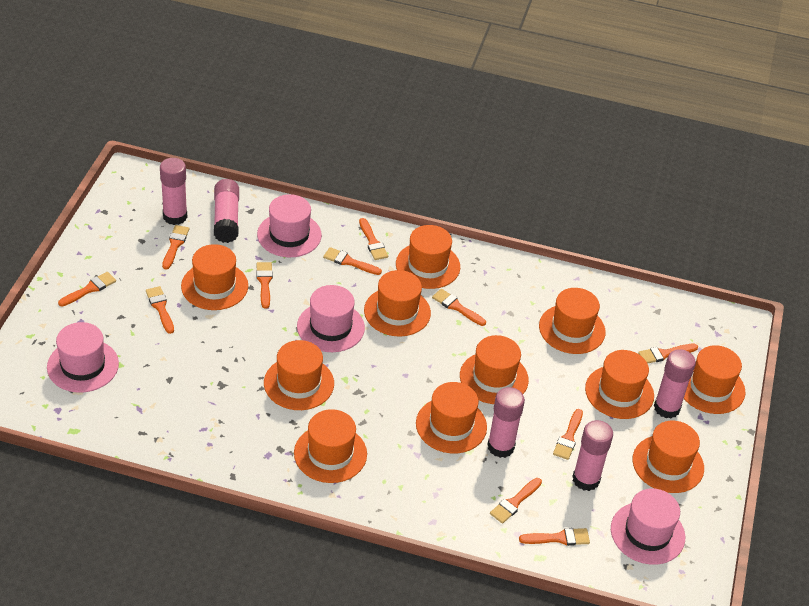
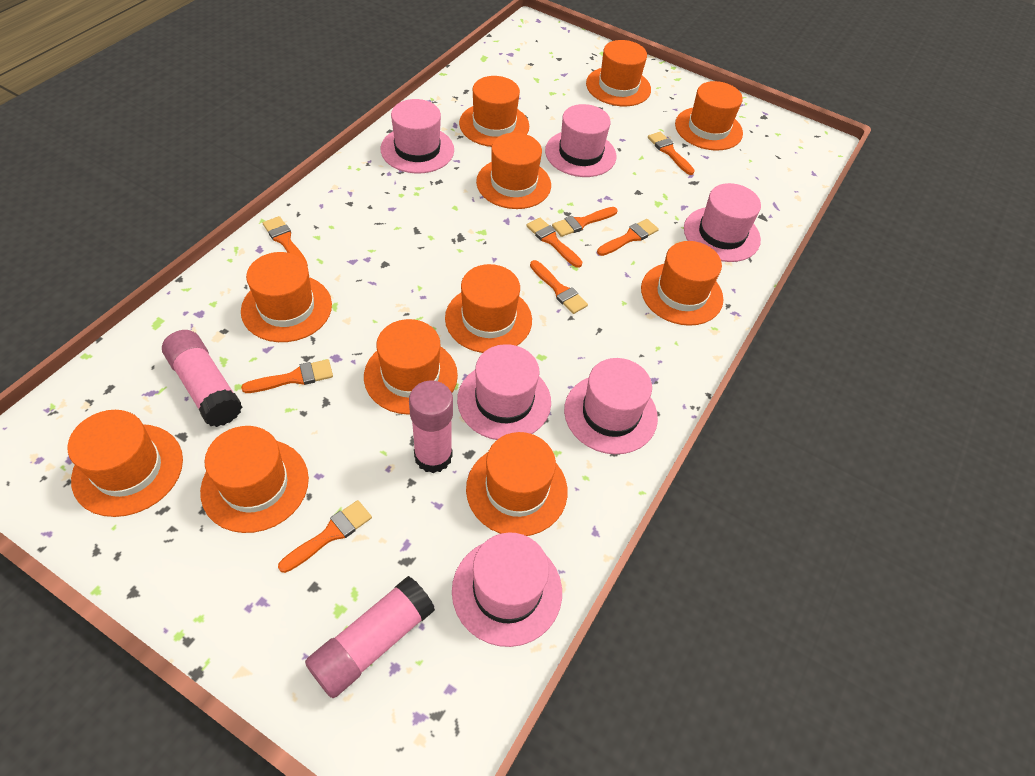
orange brush: 11 -> 8
pink glue stick: 5 -> 3
pink hat: 4 -> 6

